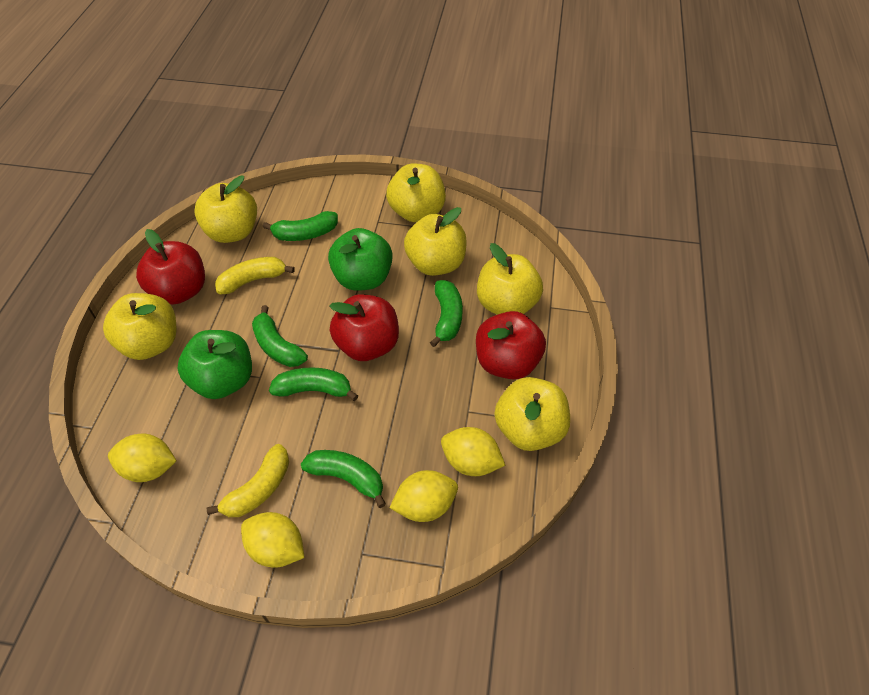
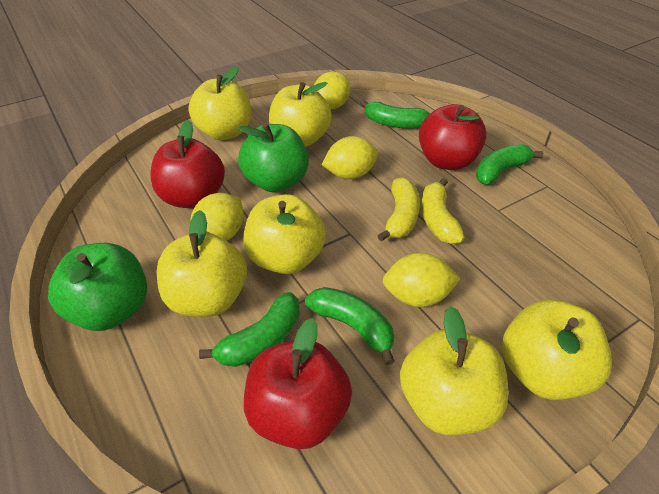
green banana: 5 -> 4

